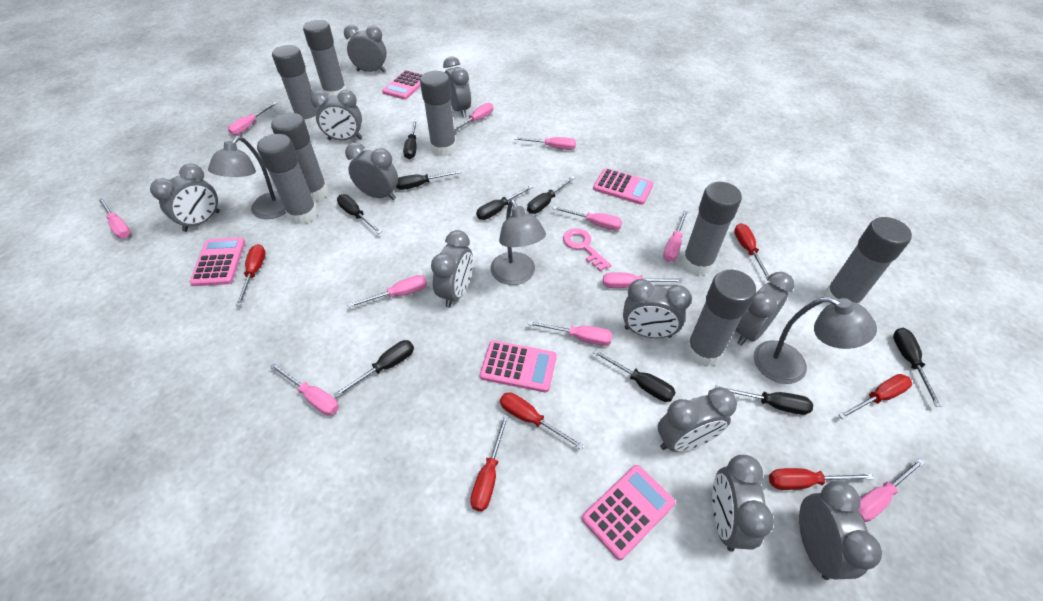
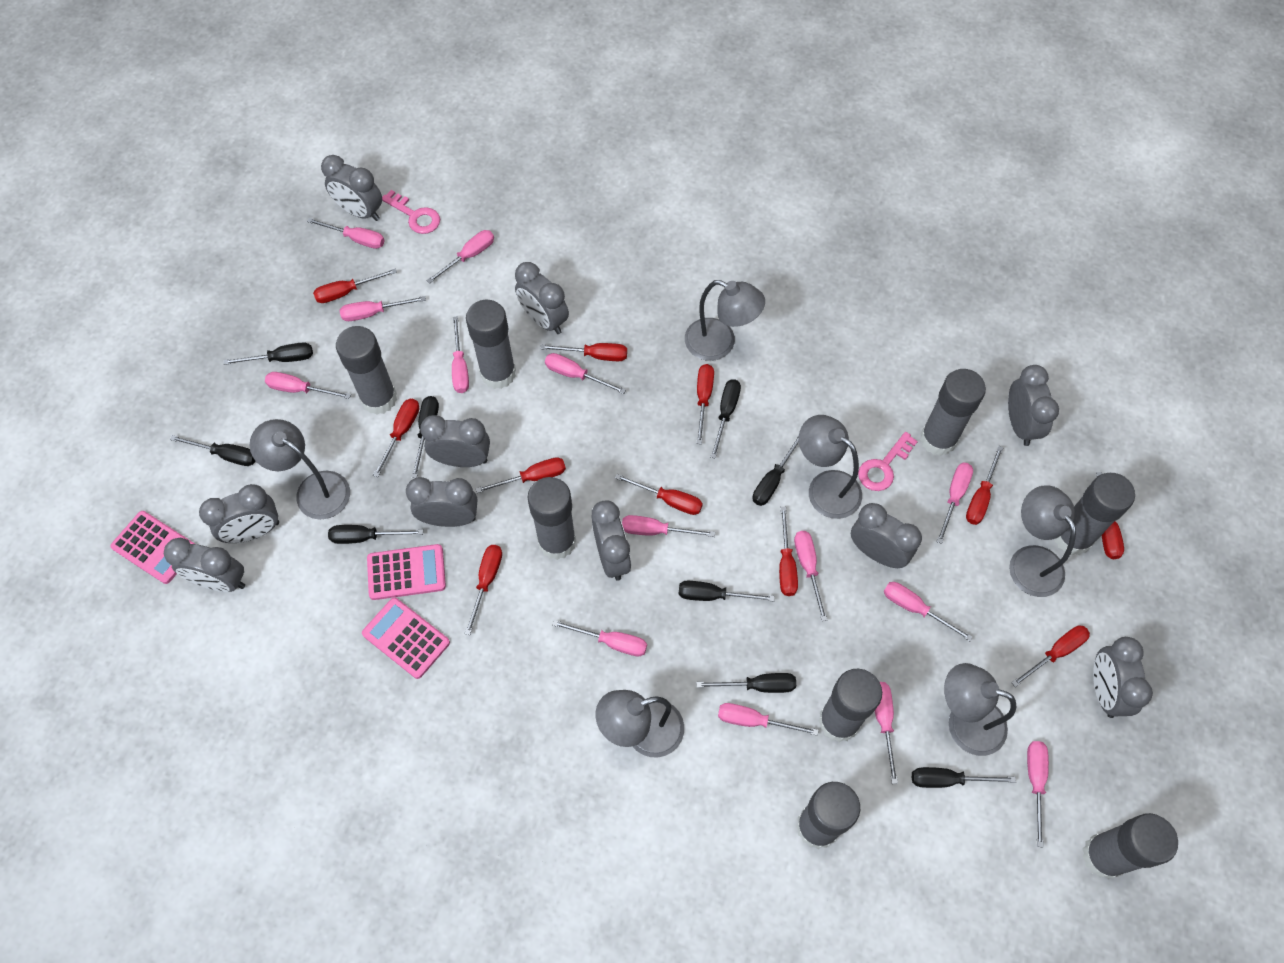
grey clock: 11 -> 10
grey lamp: 3 -> 6
pink calculator: 5 -> 3
pink key: 1 -> 2
pink screwdriver: 11 -> 14
red screwdriver: 6 -> 11

